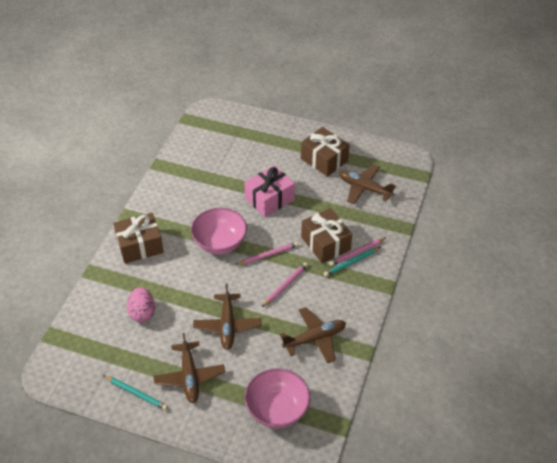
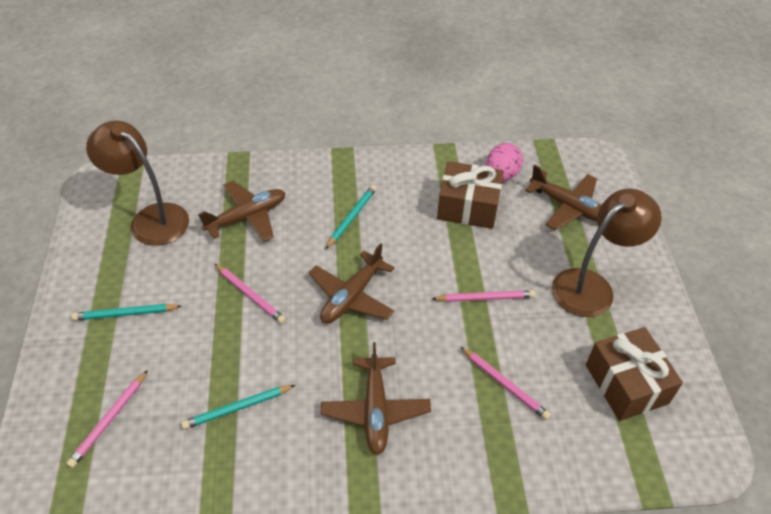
brown gift: 3 -> 2
brown lamp: 0 -> 2
pink bowl: 2 -> 0
pink gift: 1 -> 0
pink pencil: 3 -> 4
turquoise pencil: 2 -> 3

